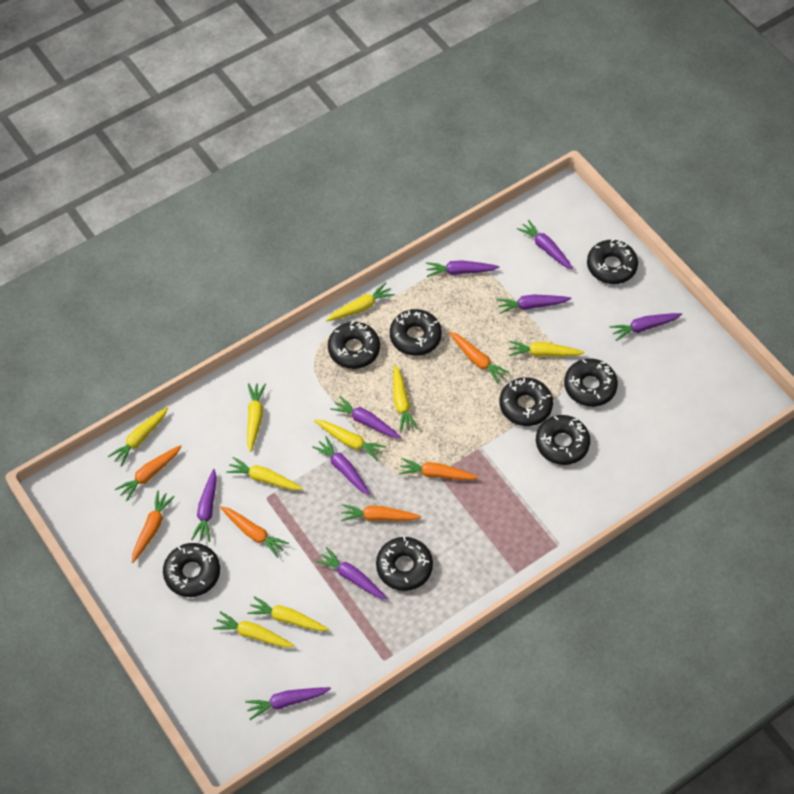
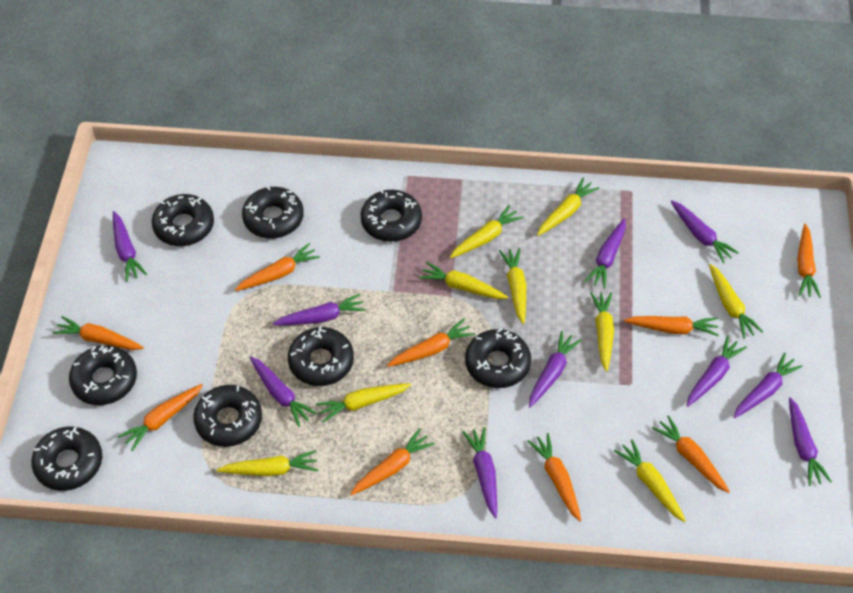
orange carrot: 6 -> 9
purple carrot: 9 -> 10

